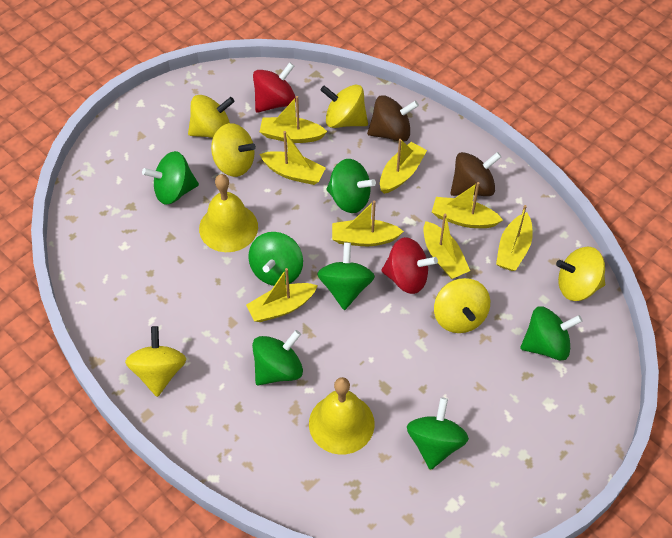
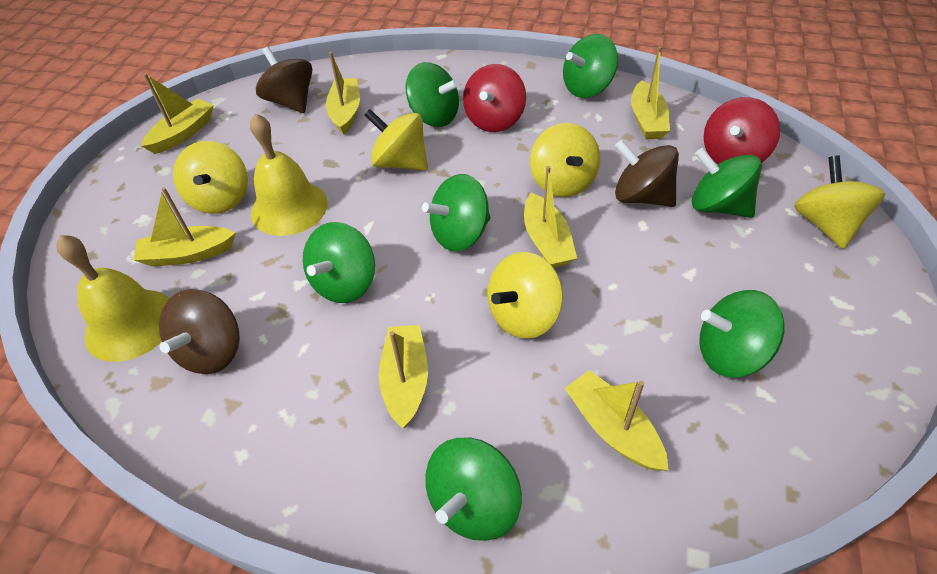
brown spinning top: 2 -> 3
yellow boat: 8 -> 7
yellow spinning top: 6 -> 5

